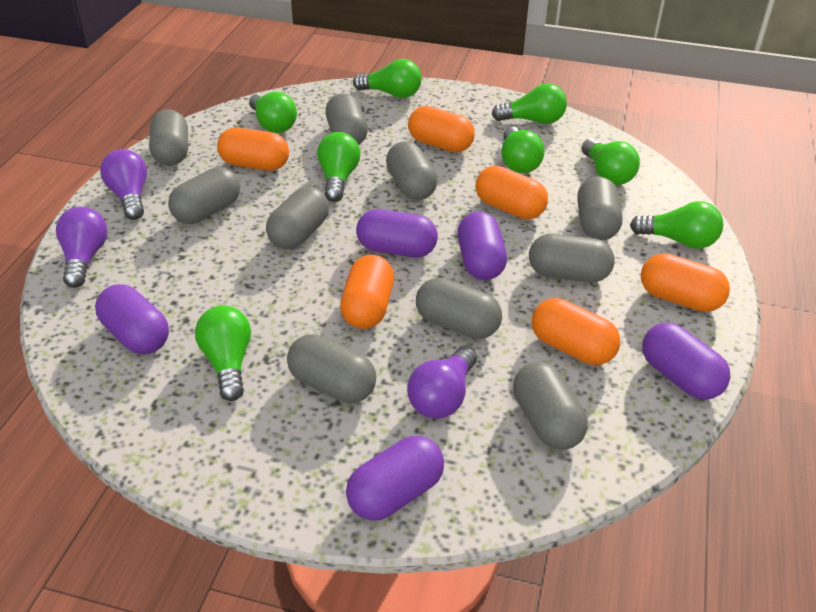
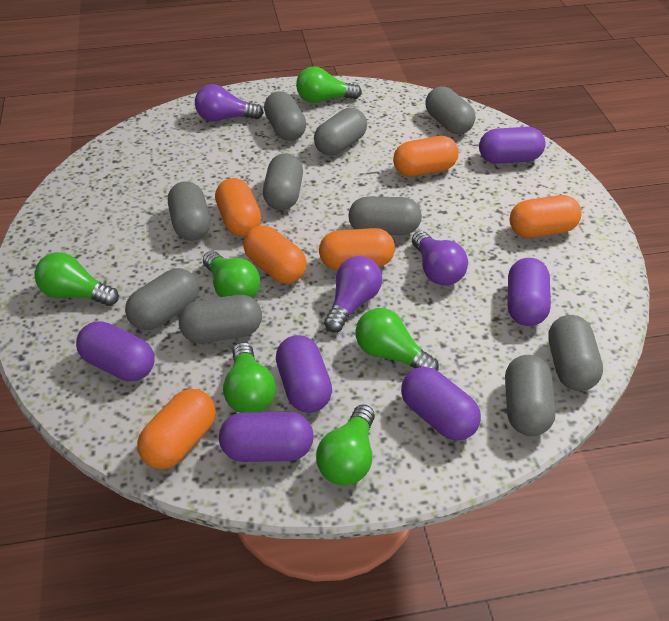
green light bulb: 8 -> 6
purple capsule: 5 -> 6

